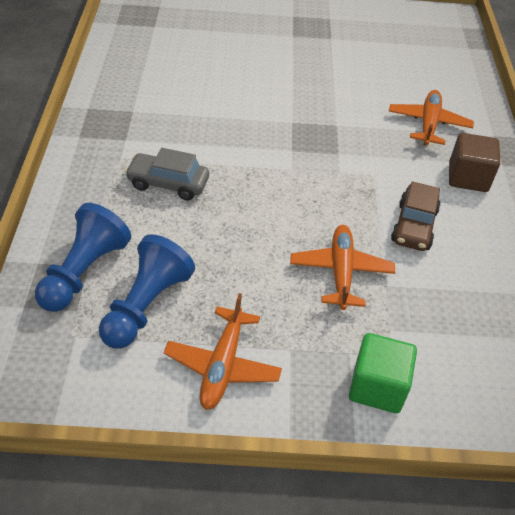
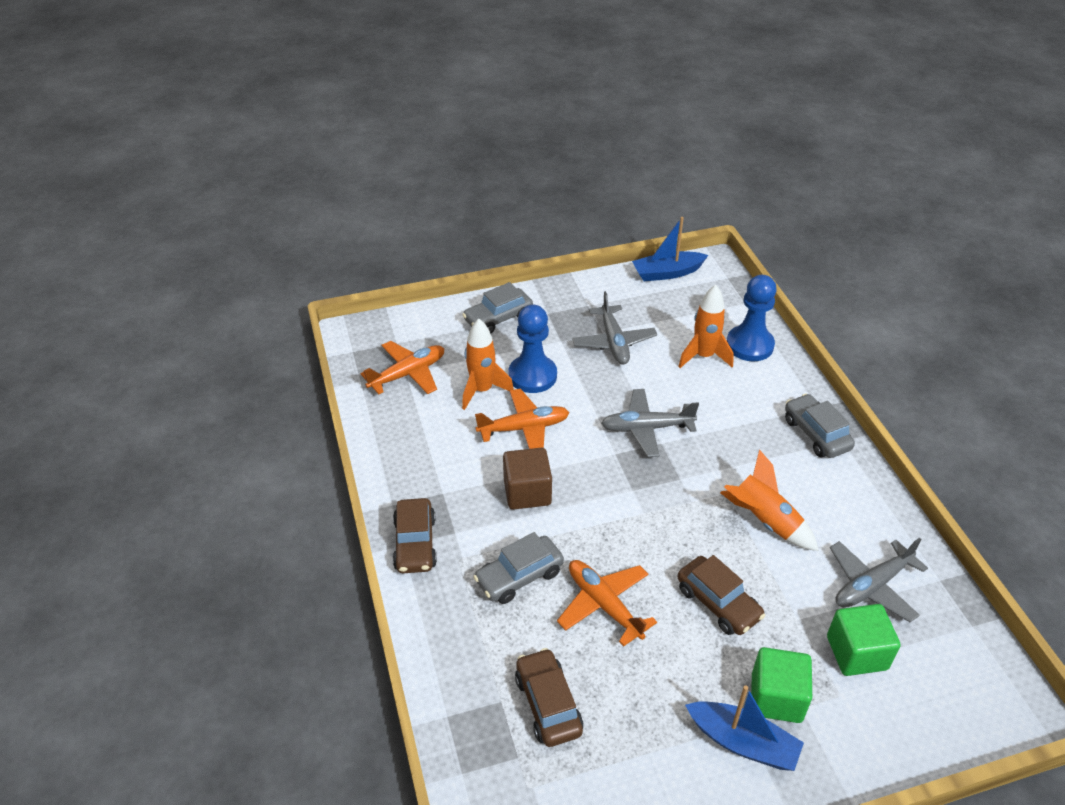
blue boat: 0 -> 2
brown car: 1 -> 3
green cube: 1 -> 2
grey car: 1 -> 3
grey plane: 0 -> 3
orange rocket: 0 -> 3

